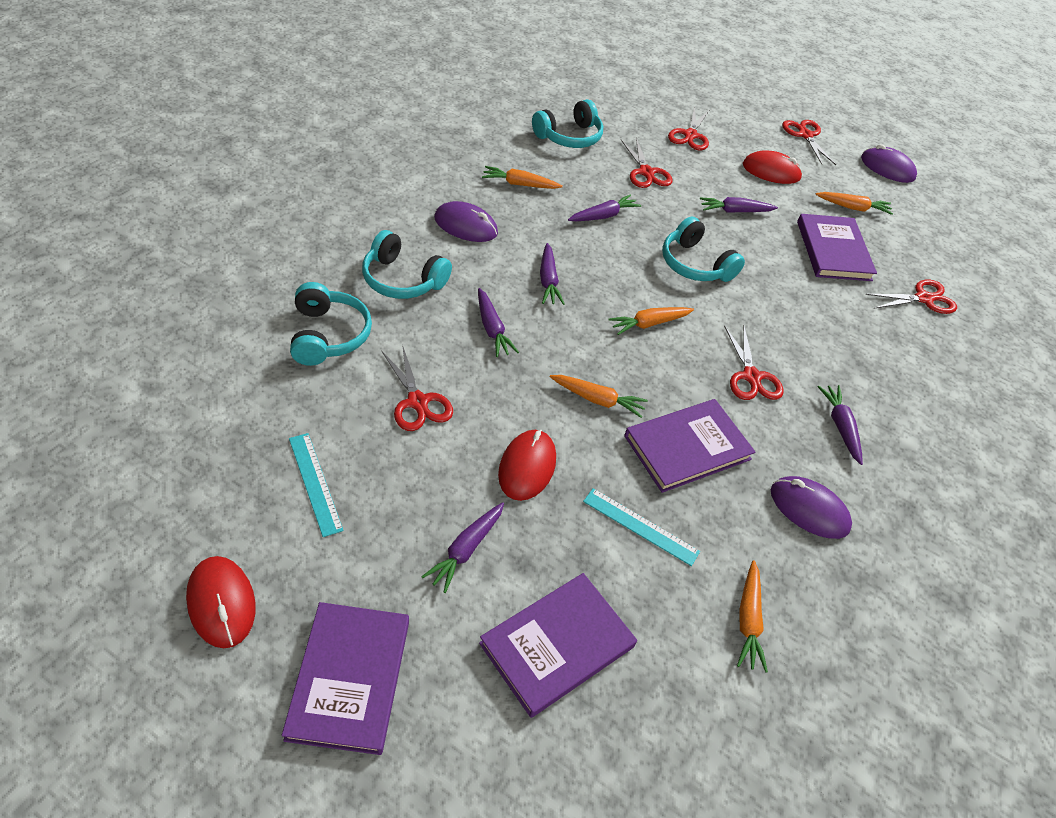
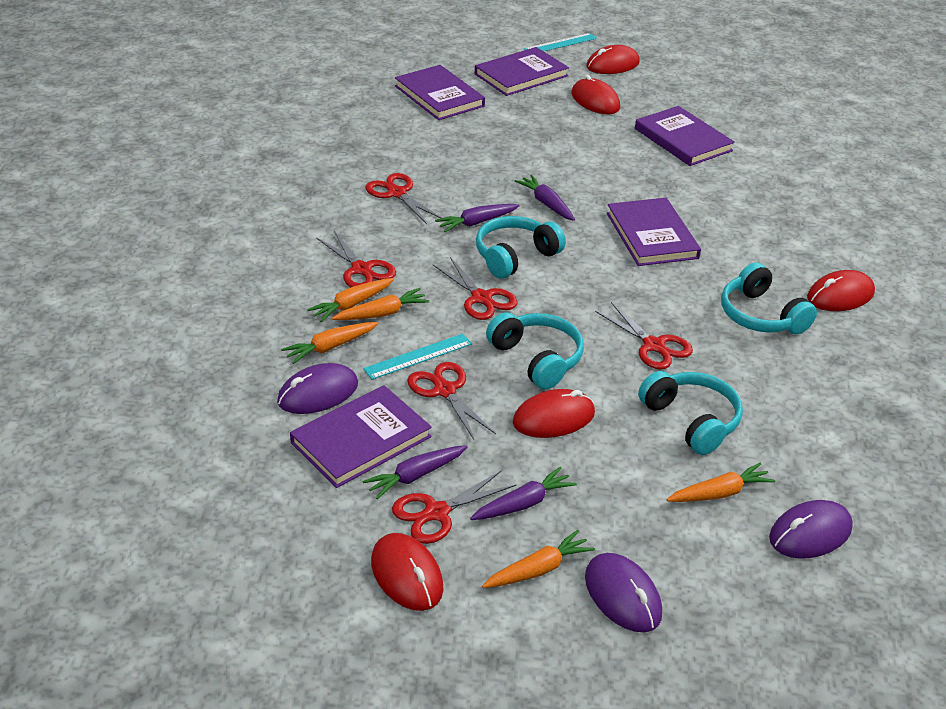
purple book: 4 -> 5
purple carrot: 6 -> 4
red mouse: 3 -> 5

